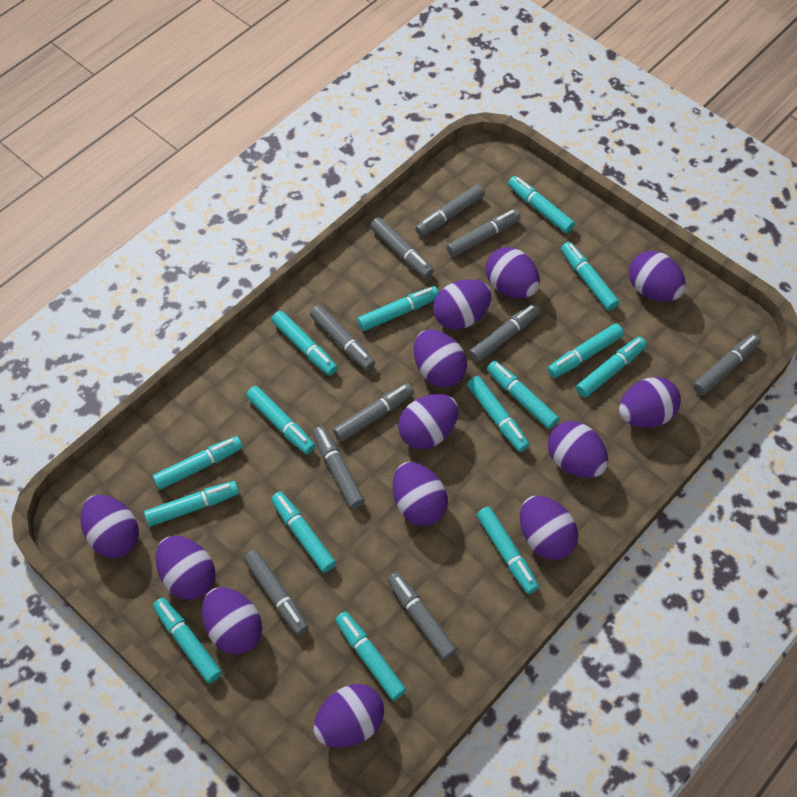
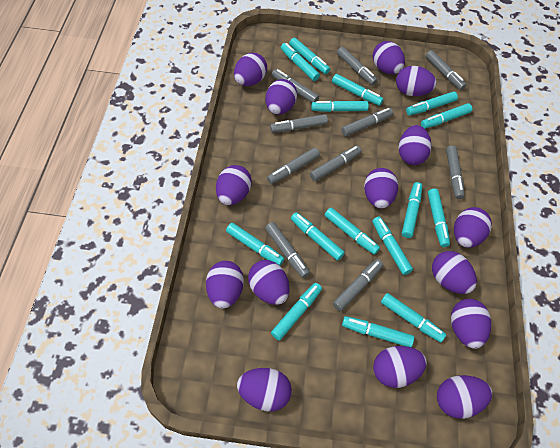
purple egg: 13 -> 15

